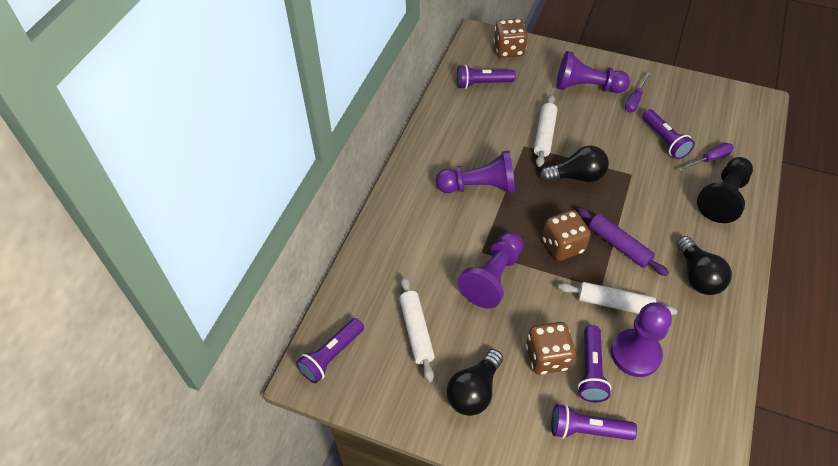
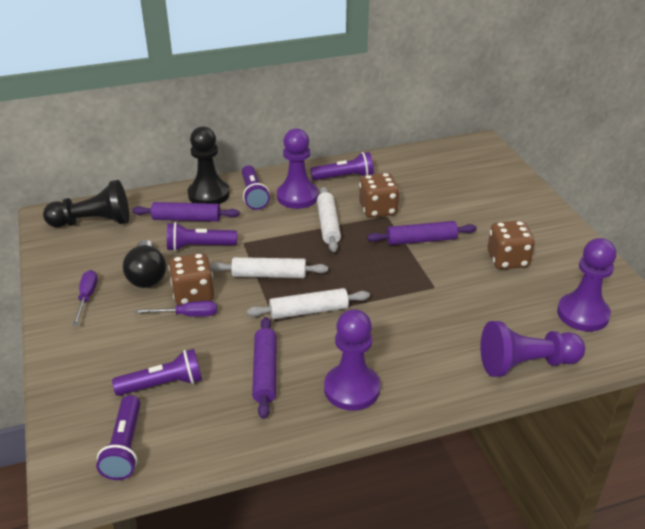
black light bulb: 3 -> 1
black pawn: 1 -> 2
purple rolling pin: 1 -> 3

